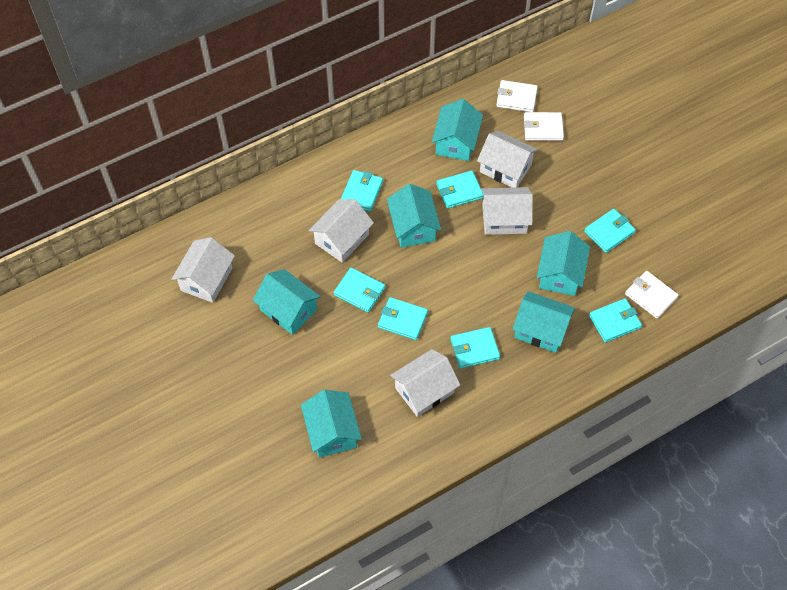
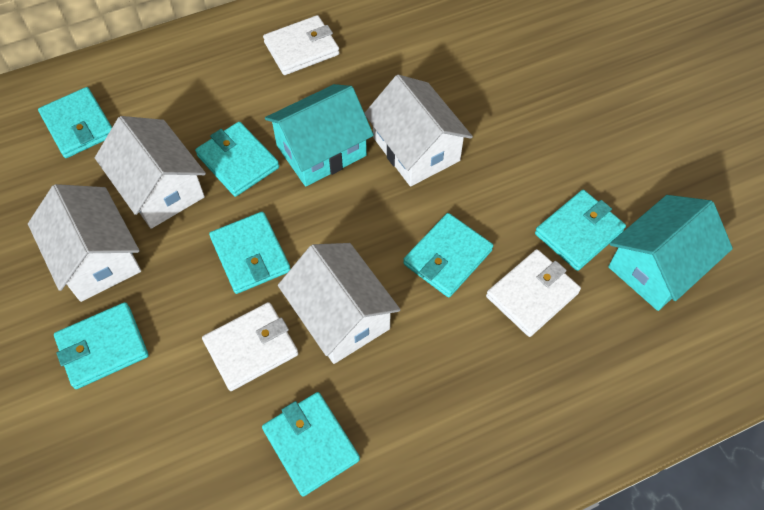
turquoise house: 6 -> 2
white house: 5 -> 4

